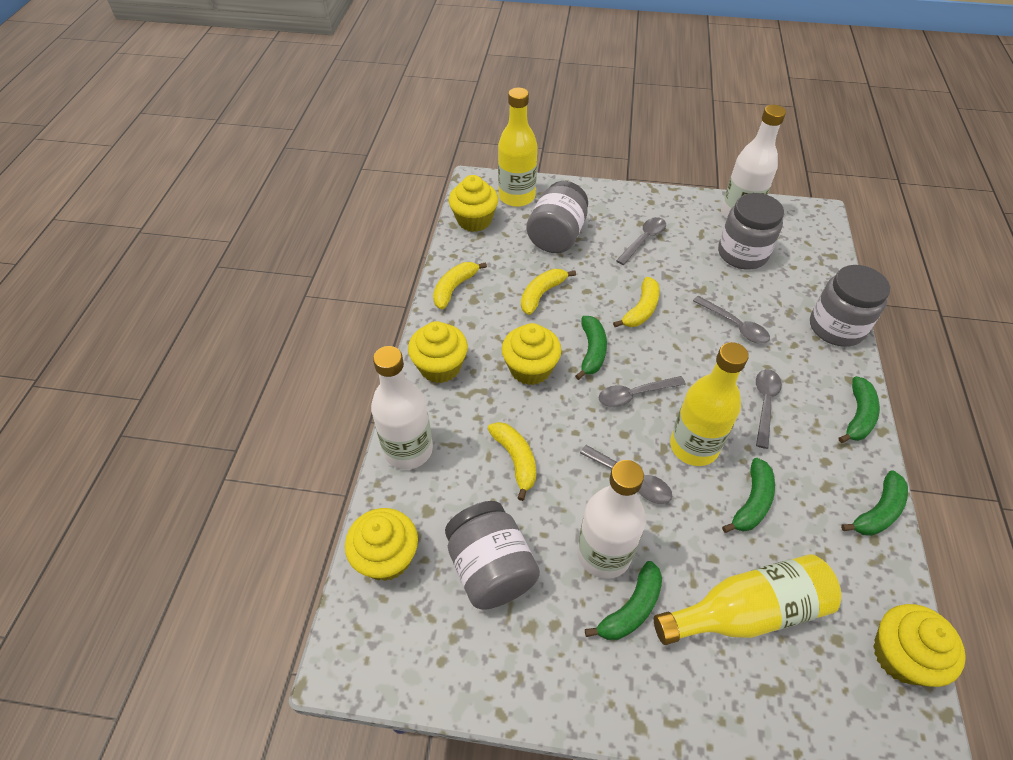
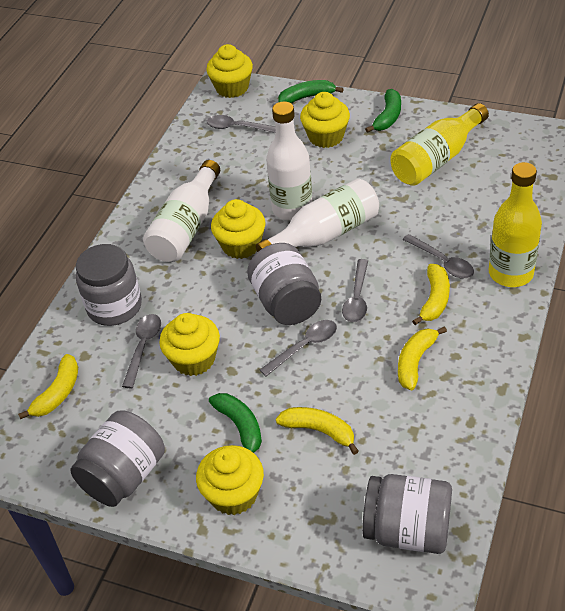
green banana: 5 -> 3
yellow bottle: 3 -> 2

